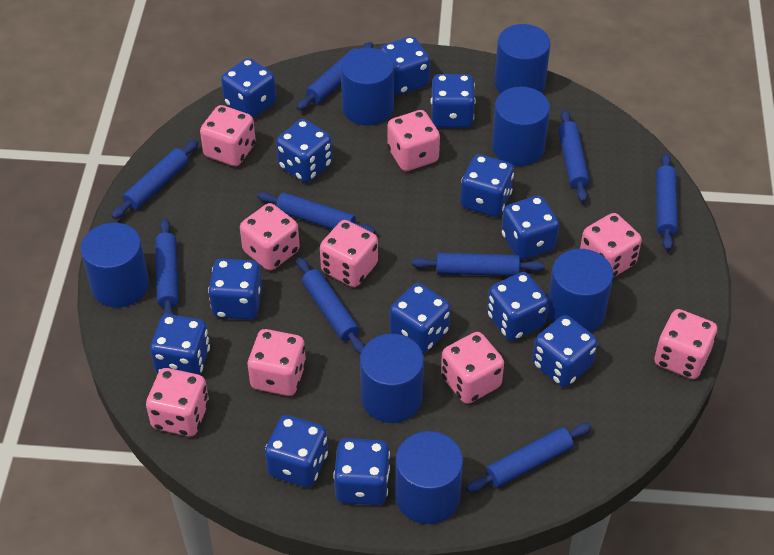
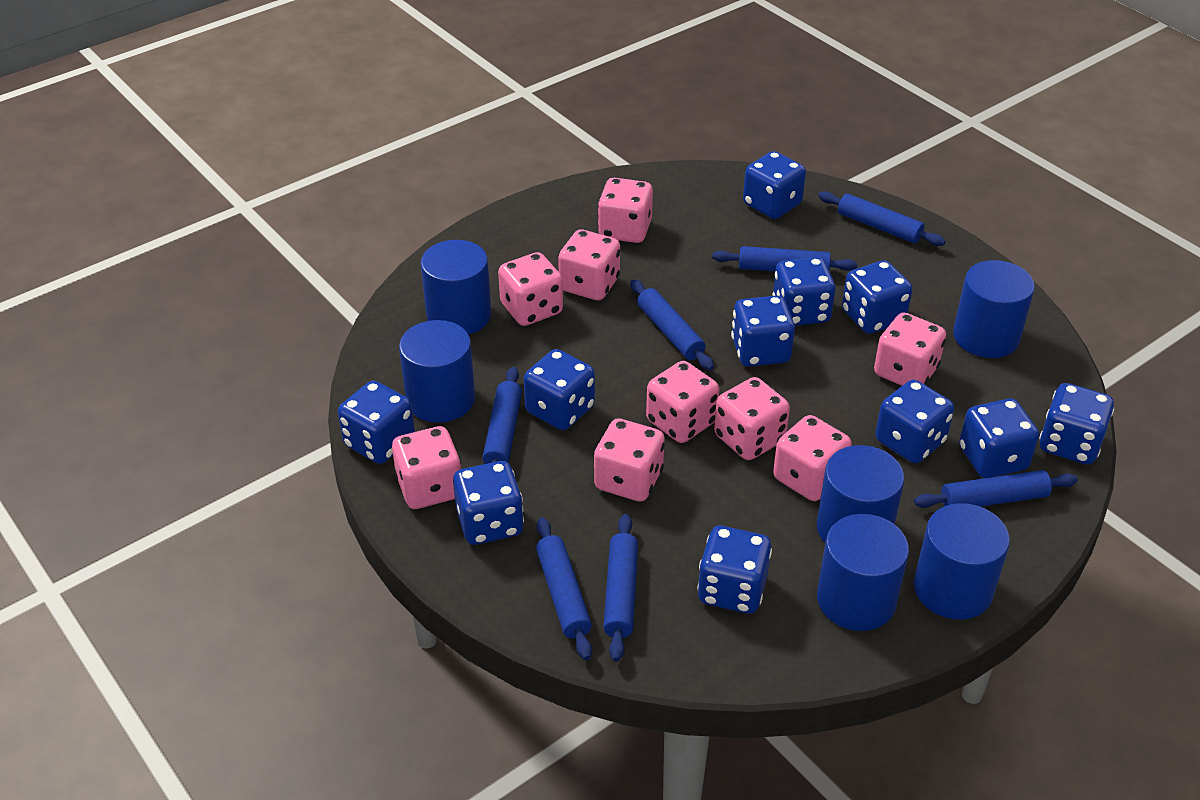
blue cylinder: 7 -> 6
blue dice: 13 -> 11
blue rolling pin: 9 -> 7

